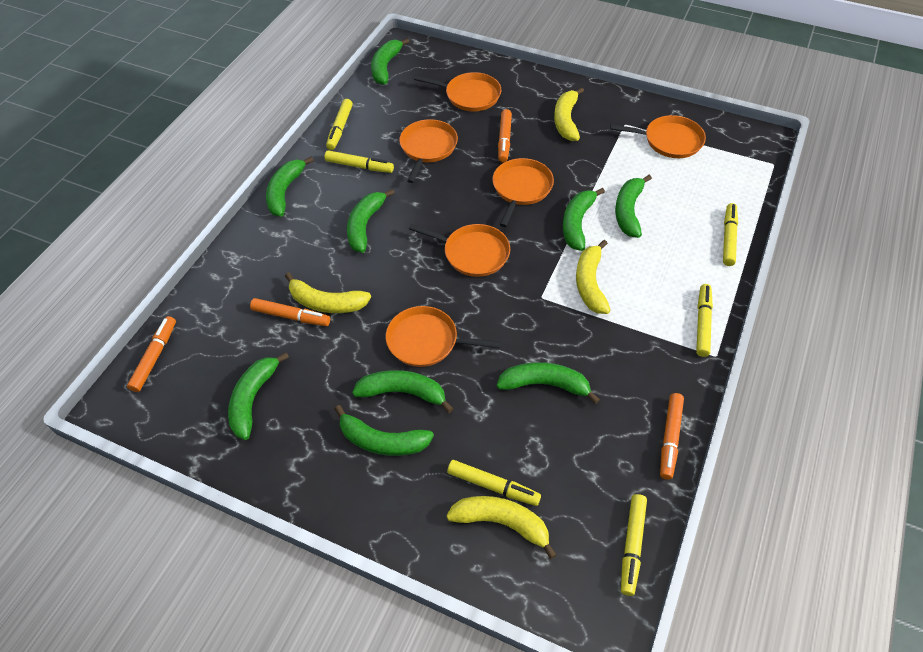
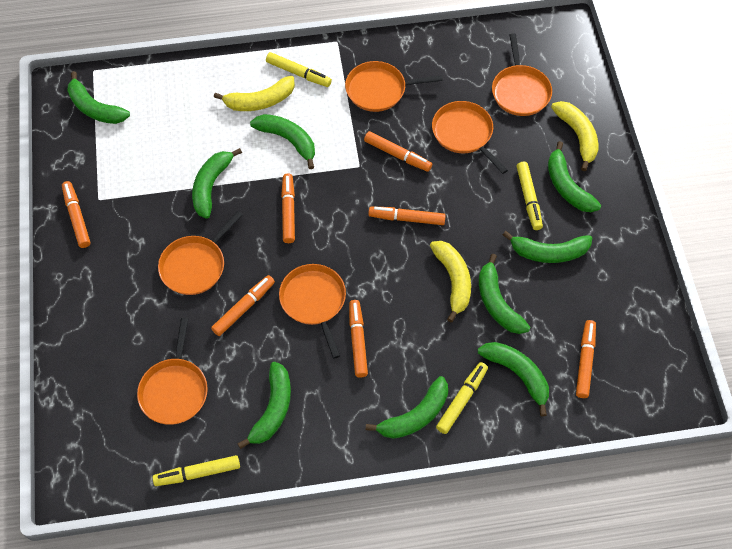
orange marker: 4 -> 7
yellow banana: 4 -> 3
yellow marker: 6 -> 4

